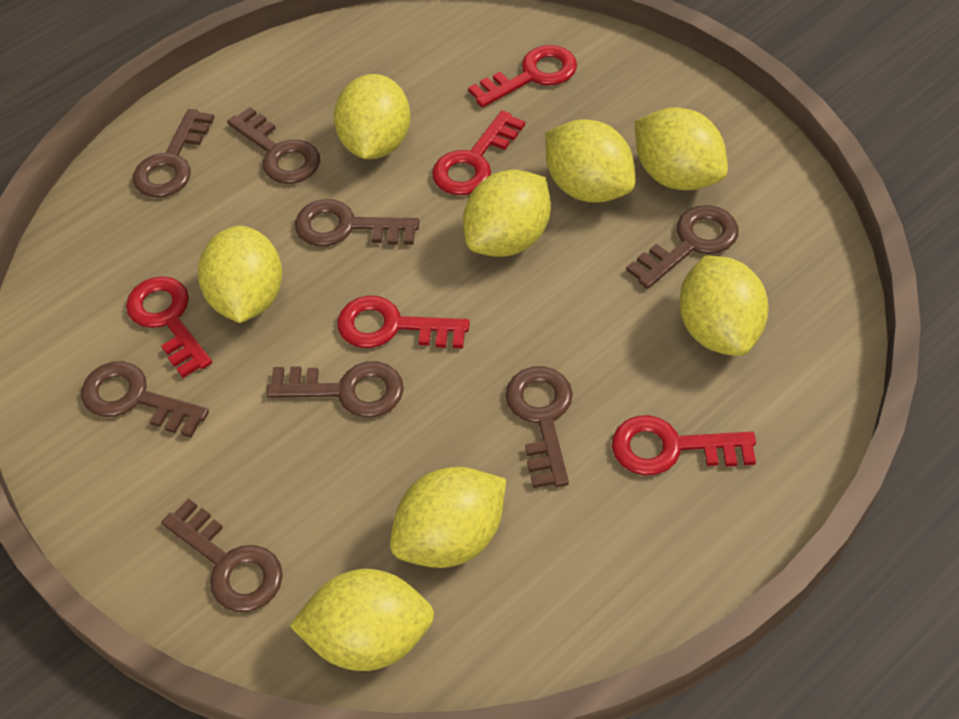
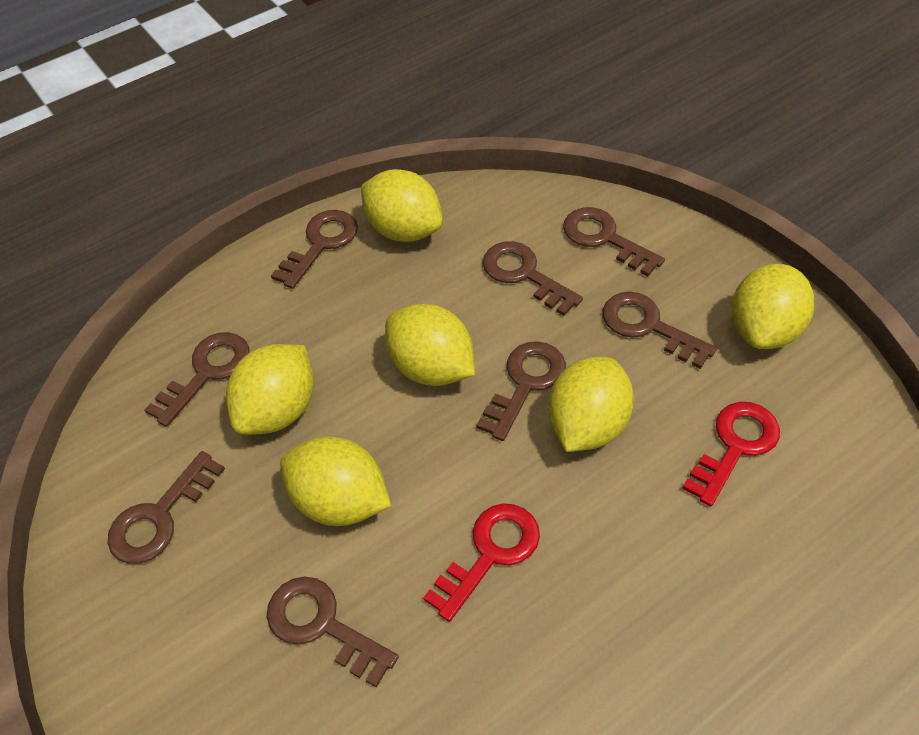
red key: 5 -> 2
yellow lemon: 8 -> 6

